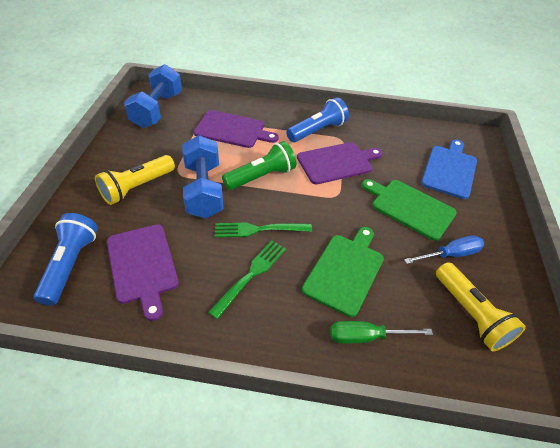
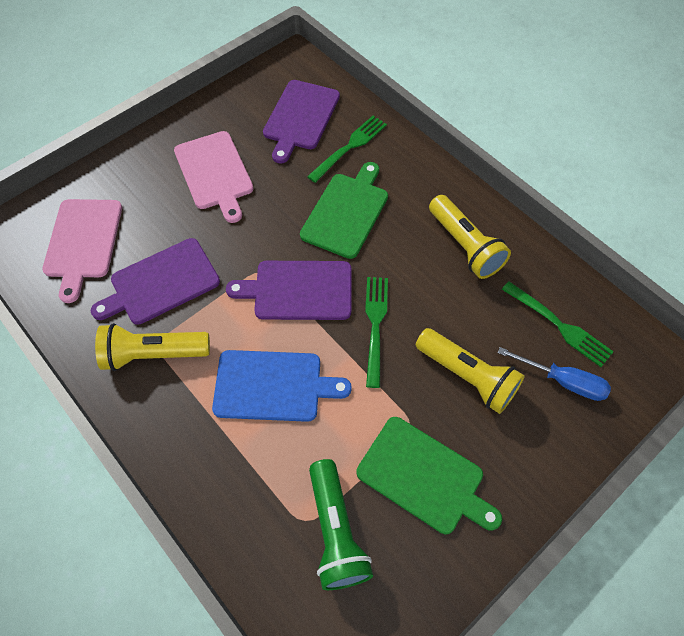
blue dumbbell: 2 -> 0
blue flashlight: 2 -> 0
green fork: 2 -> 3
green screwdriver: 1 -> 0
pink cutting board: 0 -> 2
yellow flashlight: 2 -> 3

